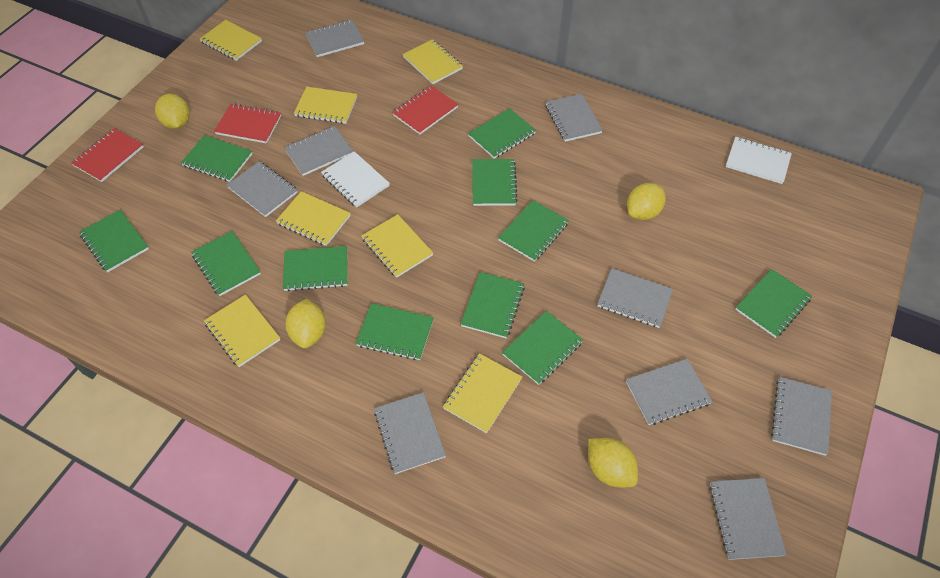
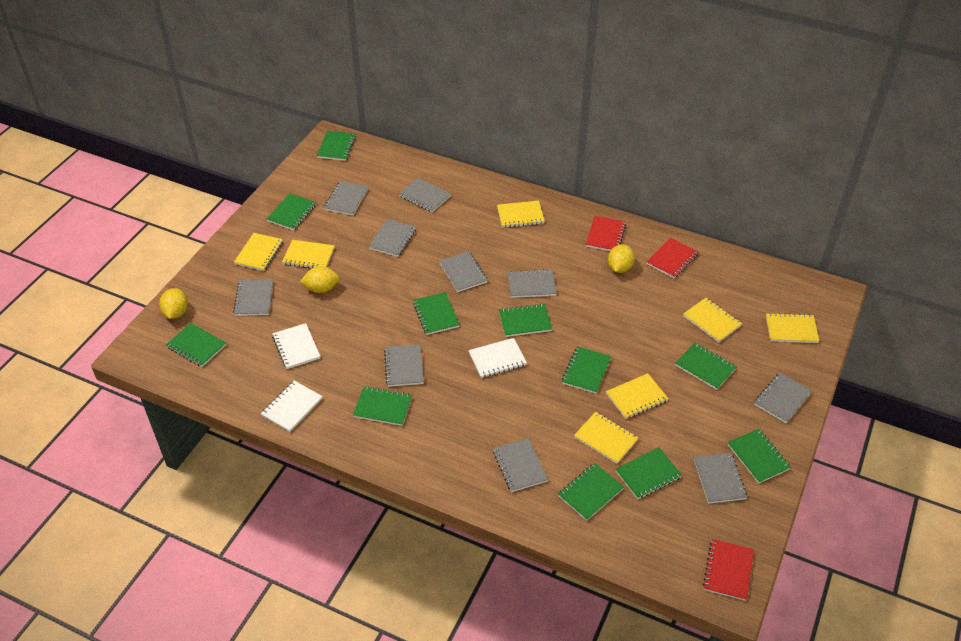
grey notebook: 9 -> 10
white notebook: 2 -> 3
yellow lemon: 4 -> 3

